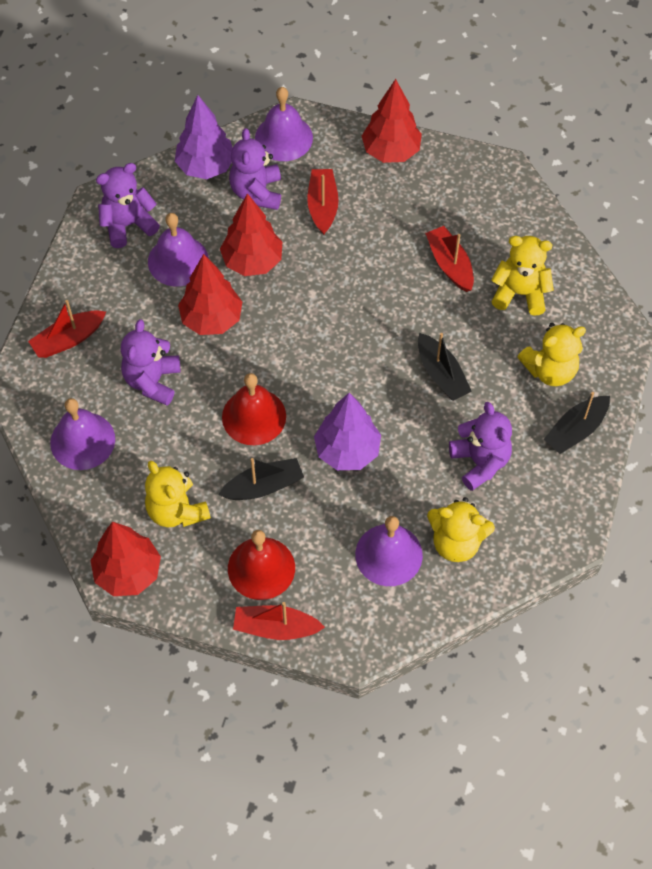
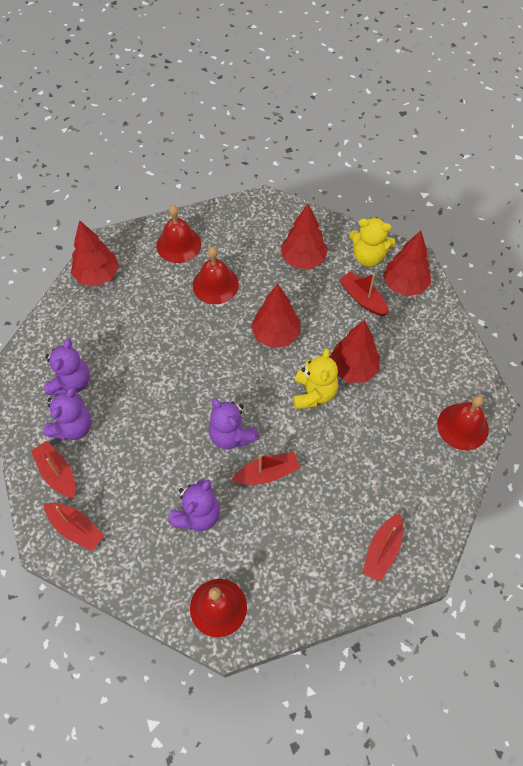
black boat: 3 -> 0
purple bell: 4 -> 0
purple tree: 2 -> 0
red bell: 2 -> 4
red boat: 4 -> 5
red tree: 4 -> 5
yellow teddy bear: 4 -> 2

